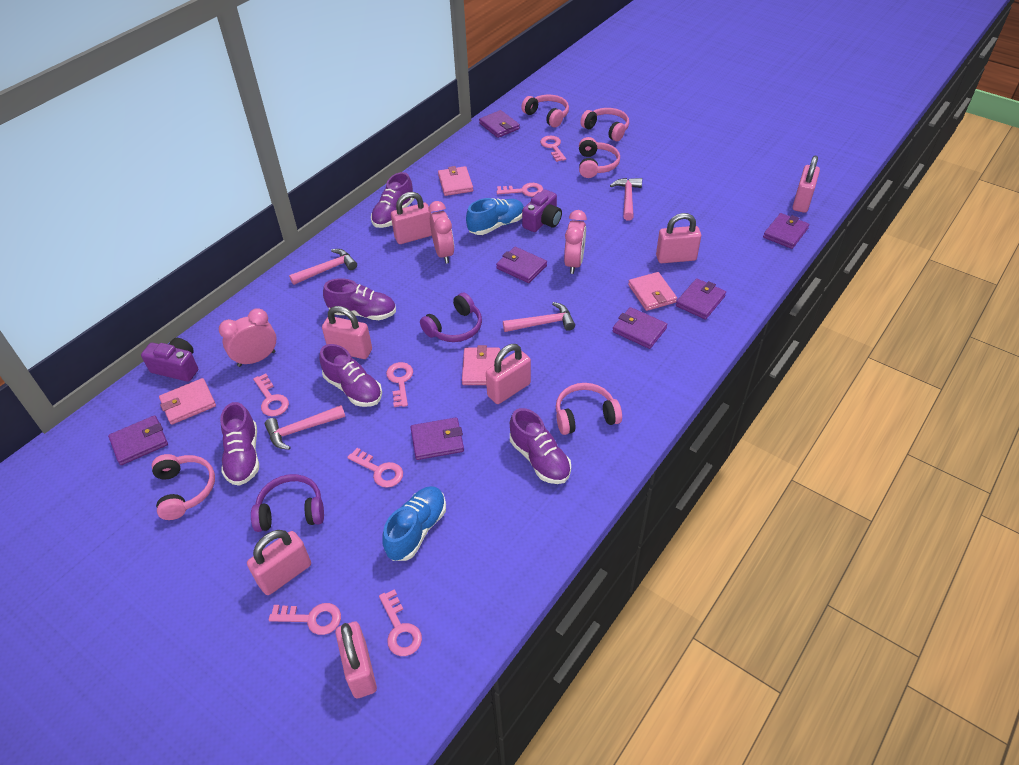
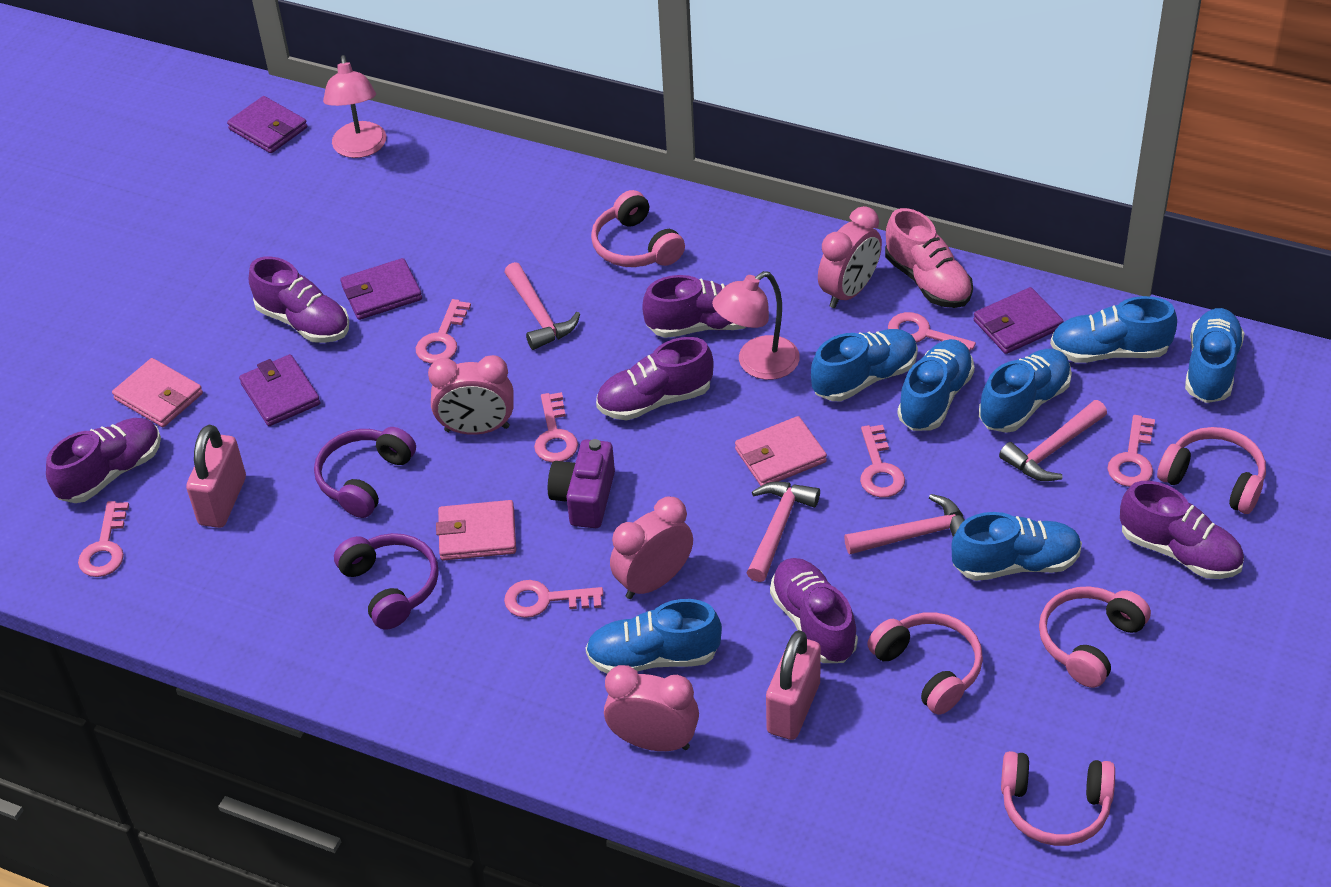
blue shoe: 2 -> 7
pink clock: 3 -> 4
pink lamp: 0 -> 2
pink padlock: 7 -> 2
pink shoe: 0 -> 1
pink wallet: 4 -> 3
purple camera: 2 -> 1
purple shoe: 5 -> 6
purple wallet: 7 -> 4

